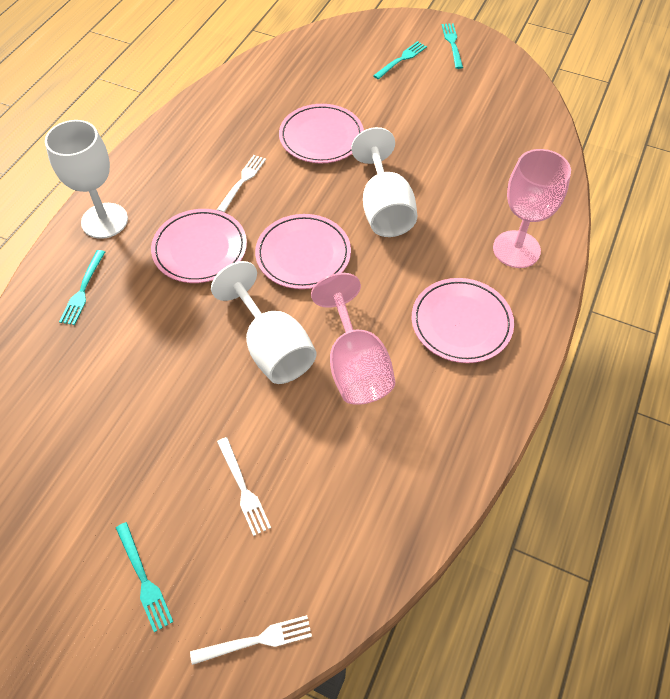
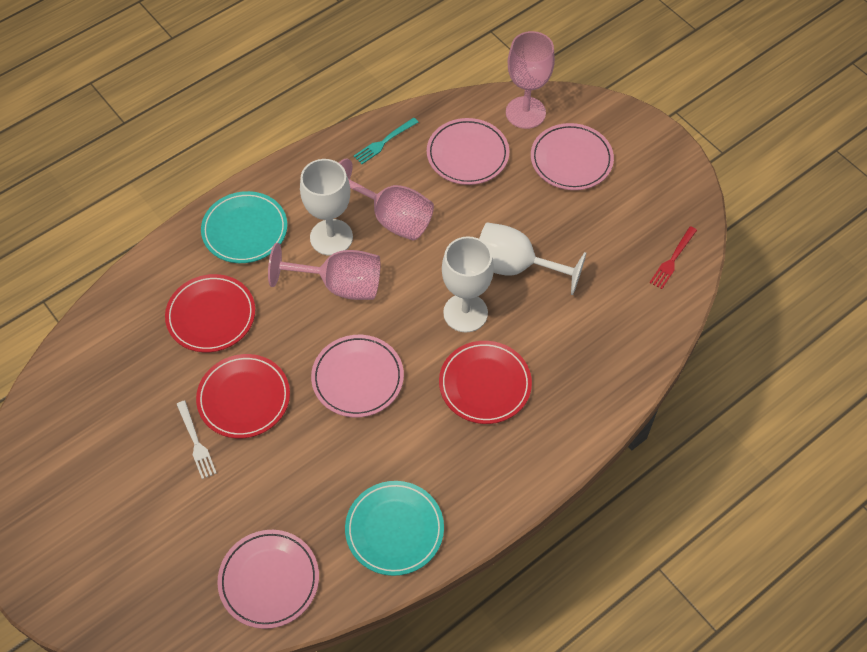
pink goblet: 2 -> 3
red fork: 0 -> 1
red plate: 0 -> 3
turquoise fork: 4 -> 1
turquoise plate: 0 -> 2
white fork: 3 -> 1

